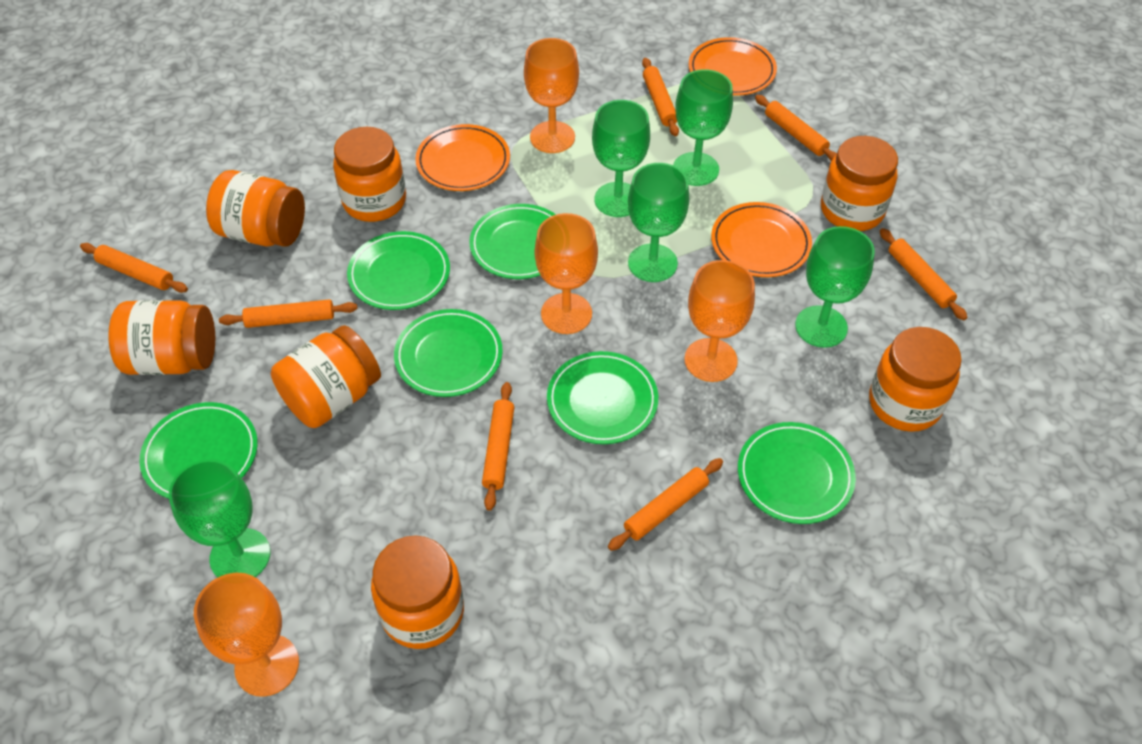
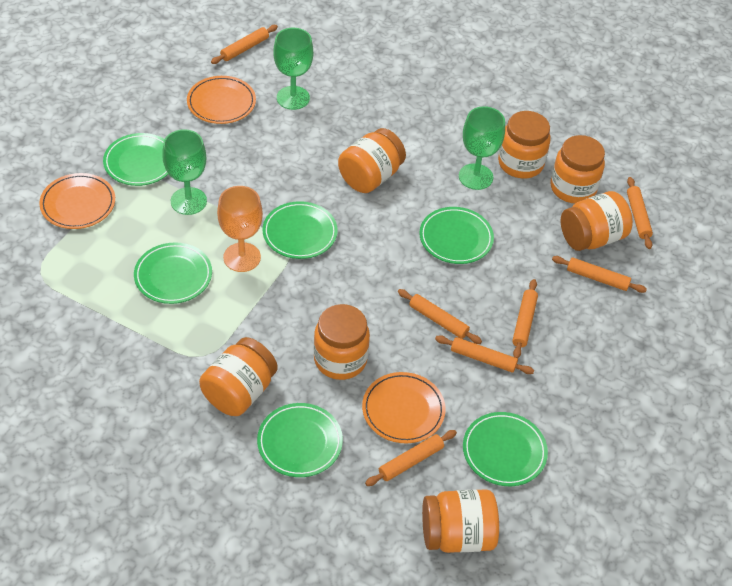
green goblet: 5 -> 3
orange goblet: 4 -> 1

